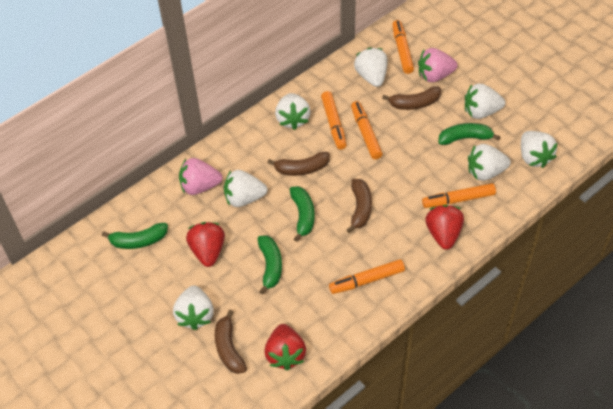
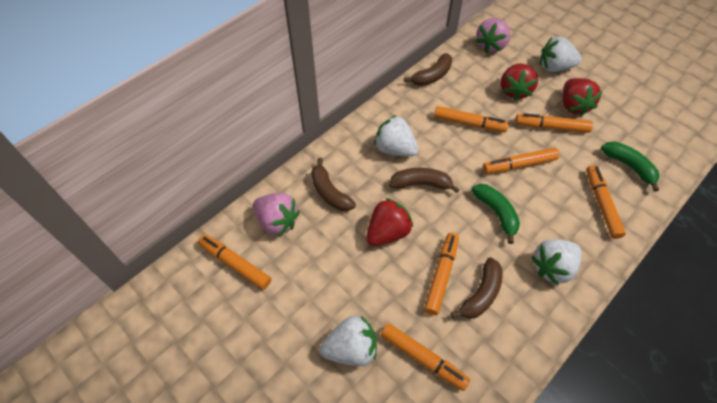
green banana: 4 -> 2
orange marker: 5 -> 7
white strawberry: 7 -> 4

